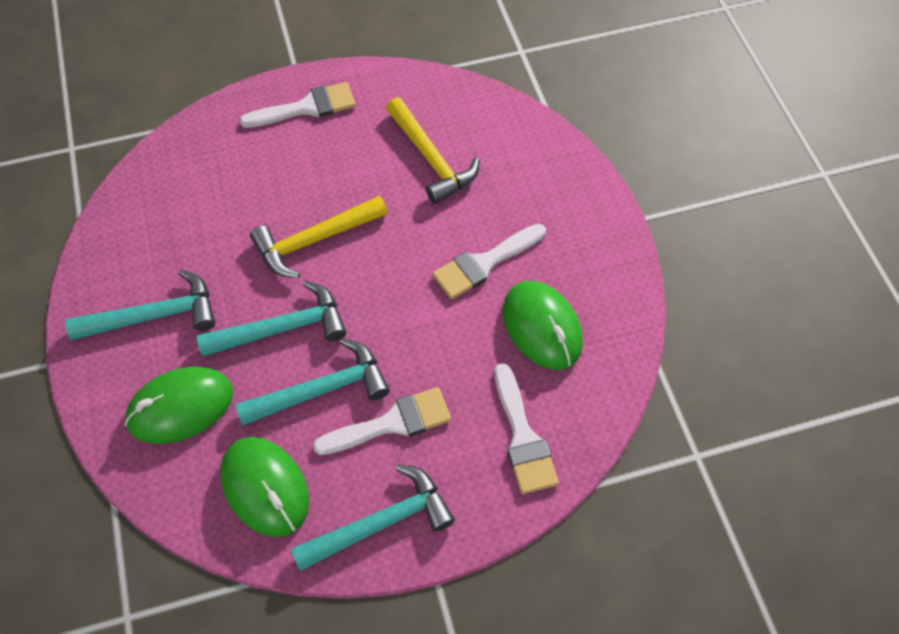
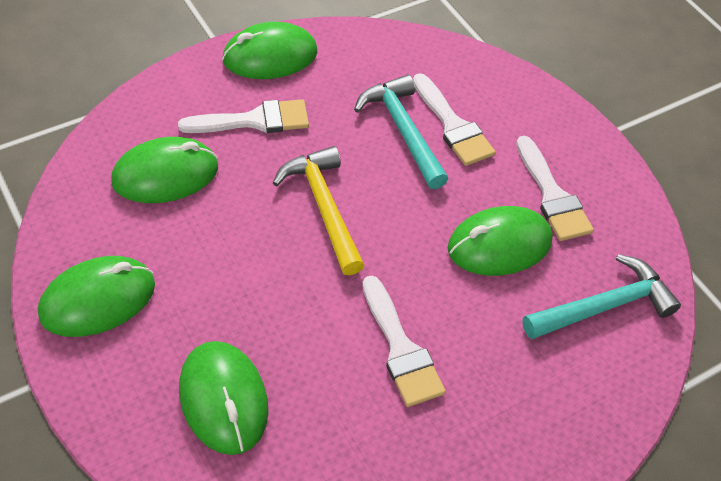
green mouse: 3 -> 5
turquoise hammer: 4 -> 2
yellow hammer: 2 -> 1

